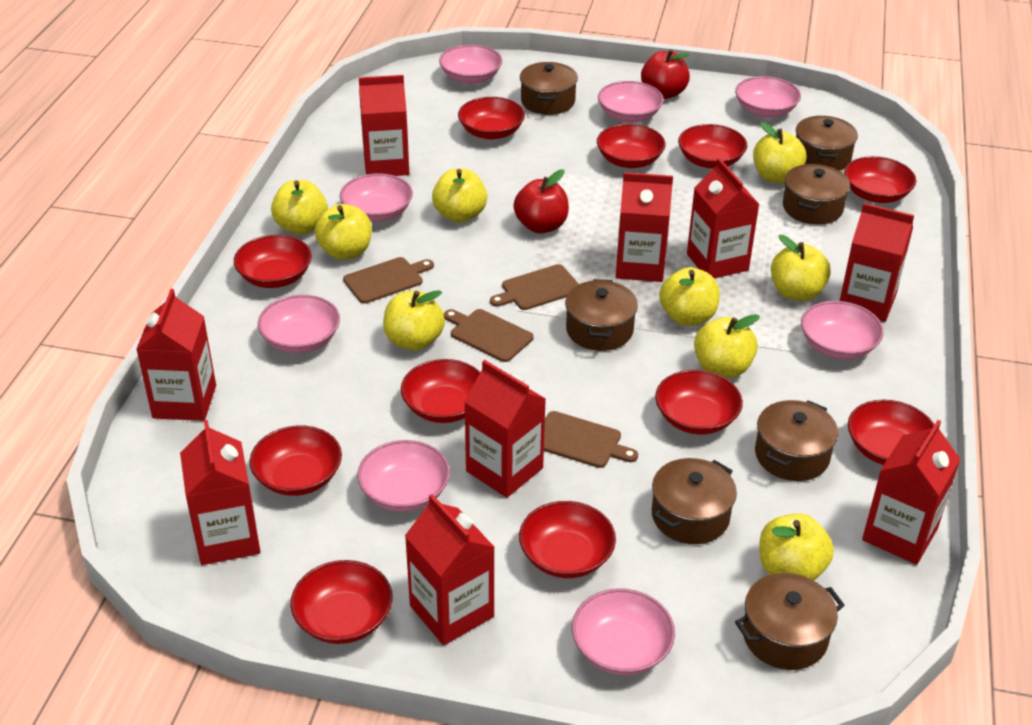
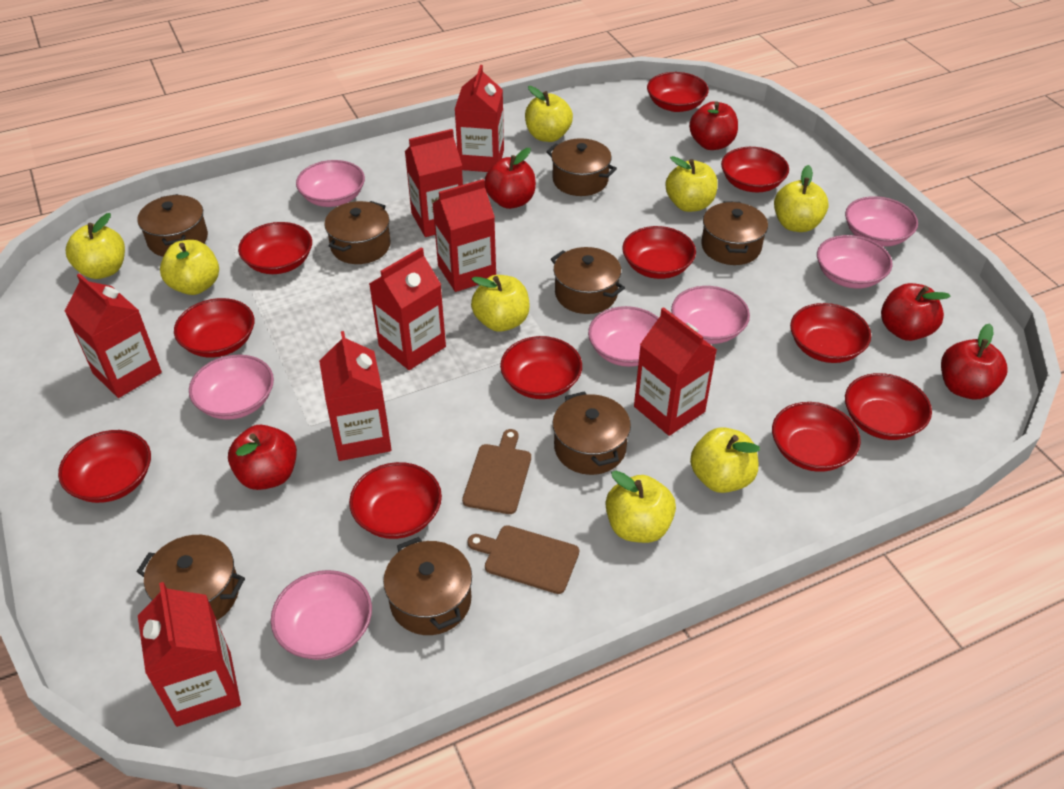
brown cutting board: 4 -> 2
brown pot: 7 -> 8
pink bowl: 8 -> 7
red apple: 2 -> 5
red carton: 9 -> 8
yellow apple: 9 -> 8

